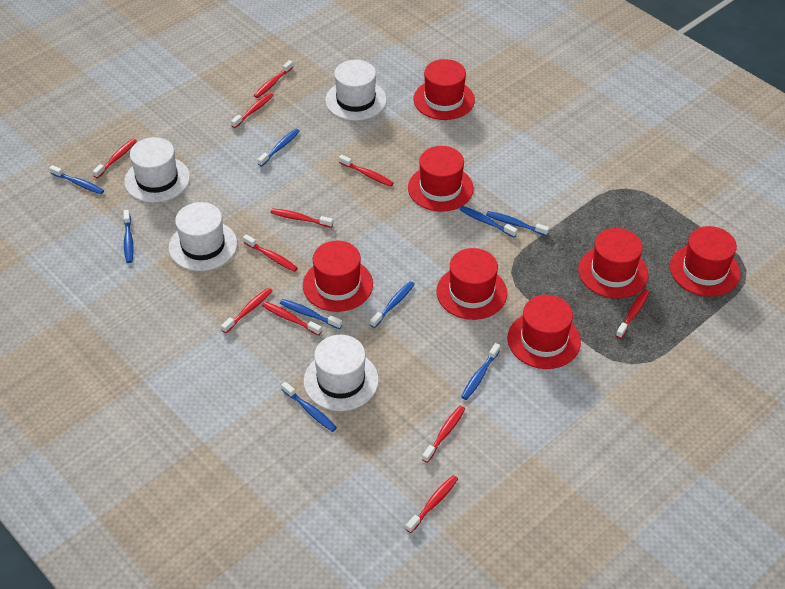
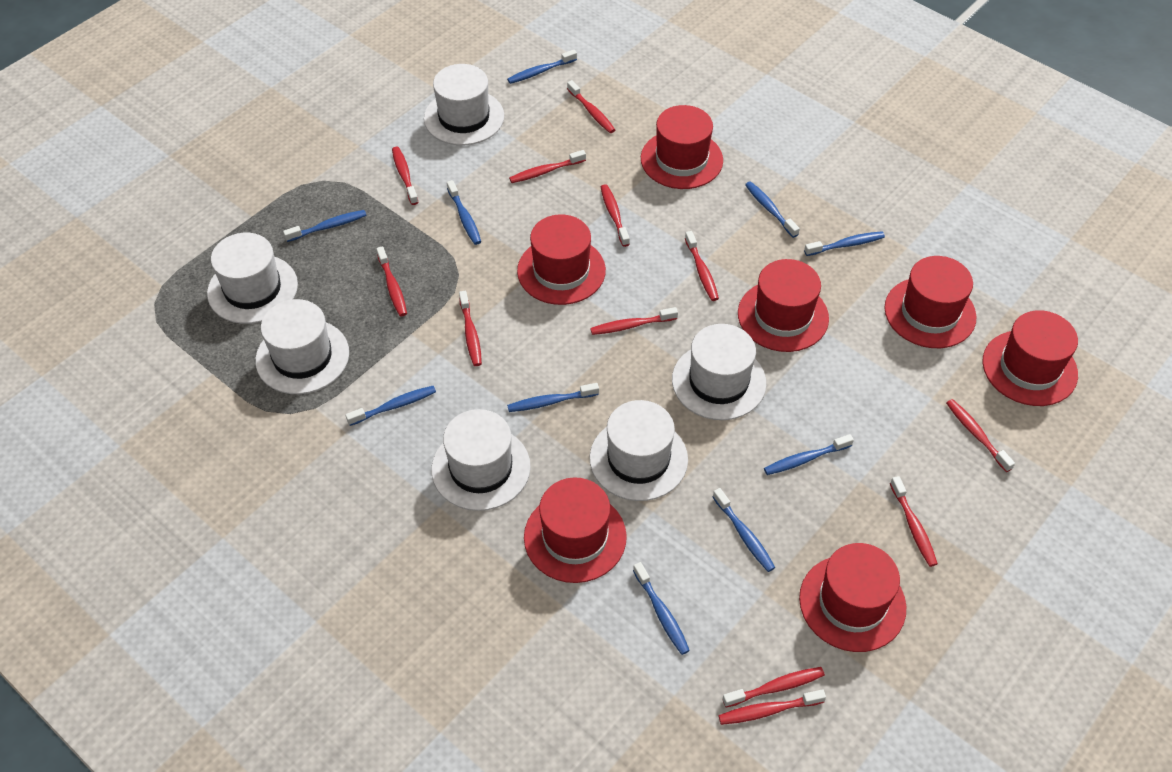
blue toothbrush: 9 -> 10
red toothbrush: 11 -> 12
white hat: 4 -> 6

